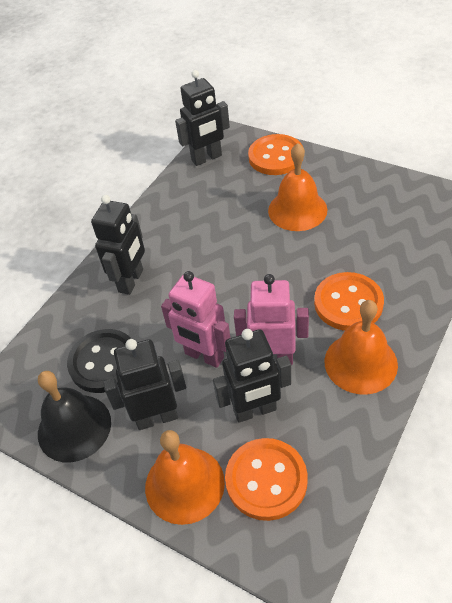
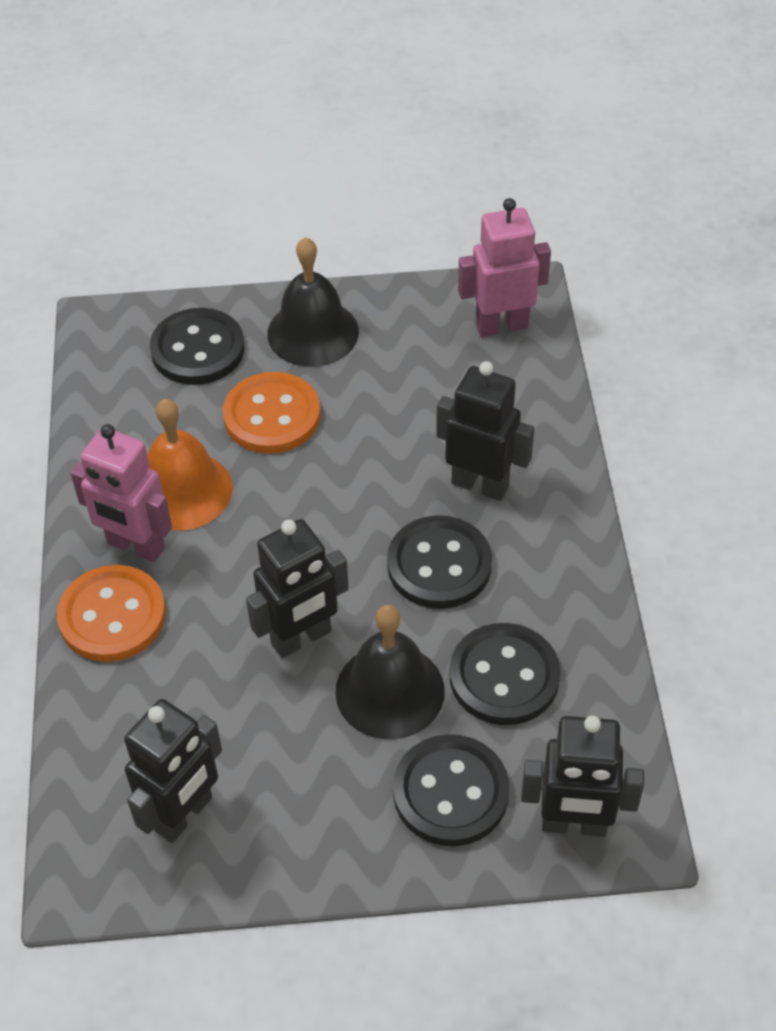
black bell: 1 -> 2
black button: 1 -> 4
orange bell: 3 -> 1
orange button: 3 -> 2

